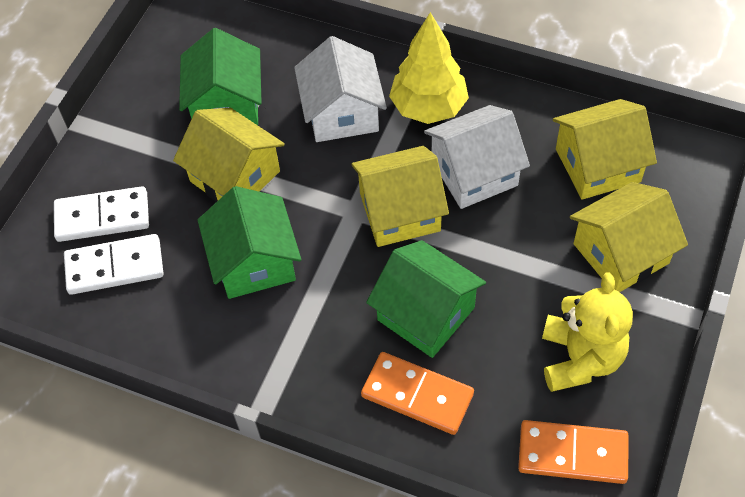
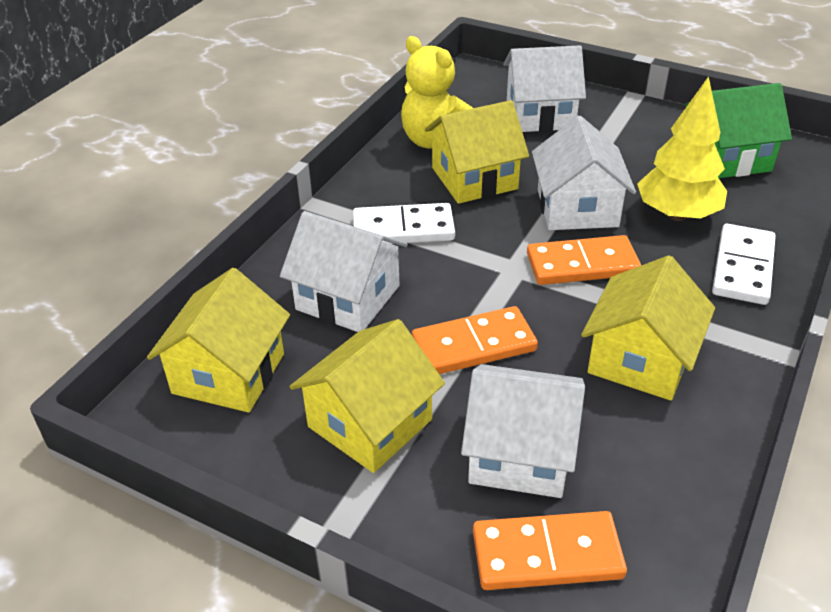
green house: 3 -> 1
orange domino: 2 -> 3
white house: 2 -> 4

